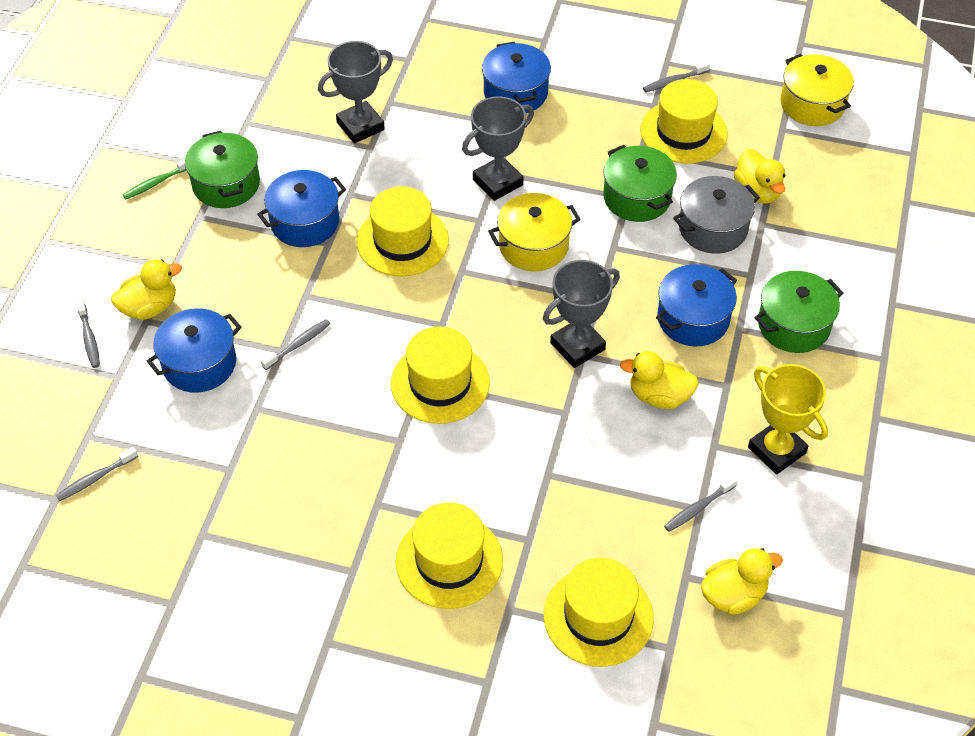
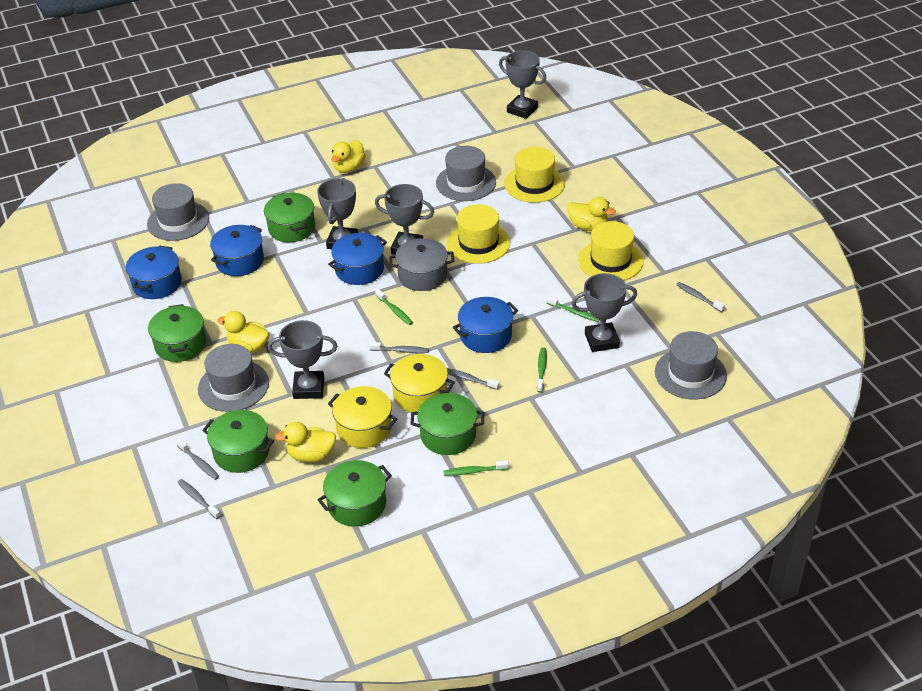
green pot: 3 -> 5
green toothbrush: 1 -> 4
grey hat: 0 -> 4
grey trophy: 3 -> 5
yellow hat: 5 -> 3
yellow trophy: 1 -> 0

